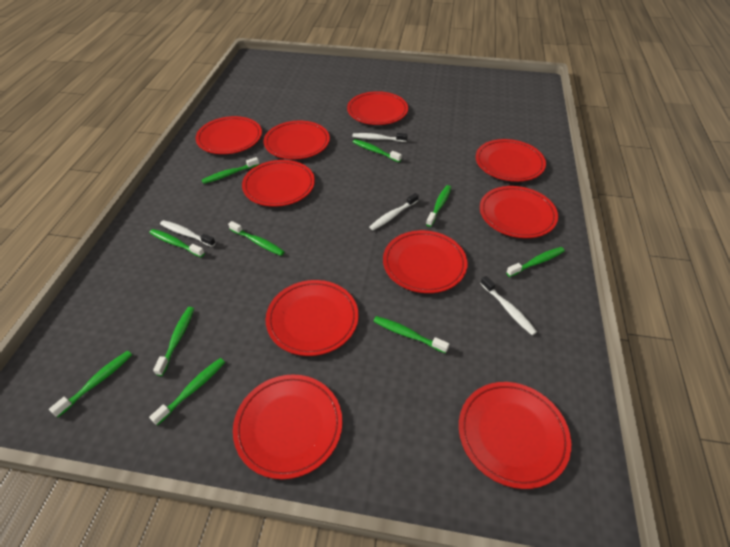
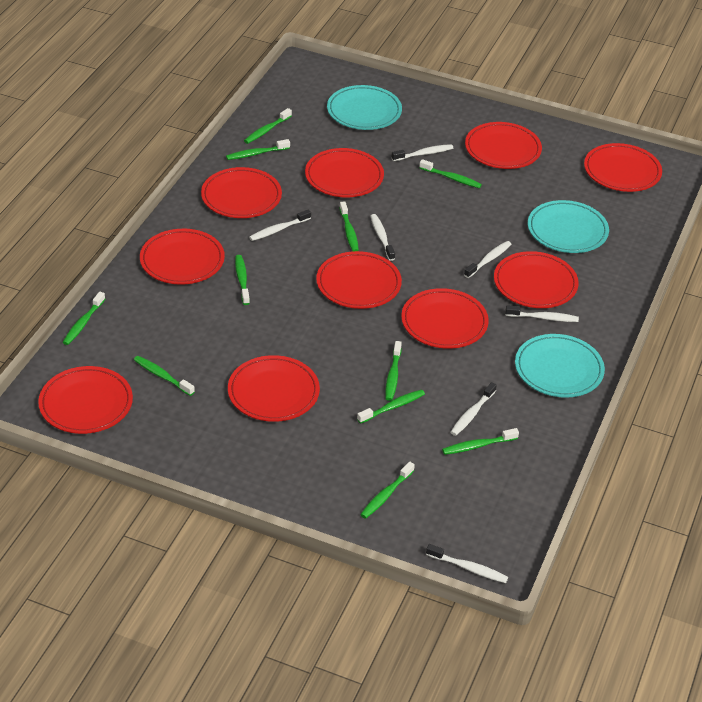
green toothbrush: 10 -> 11
turquoise plate: 0 -> 3
white toothbrush: 4 -> 7

